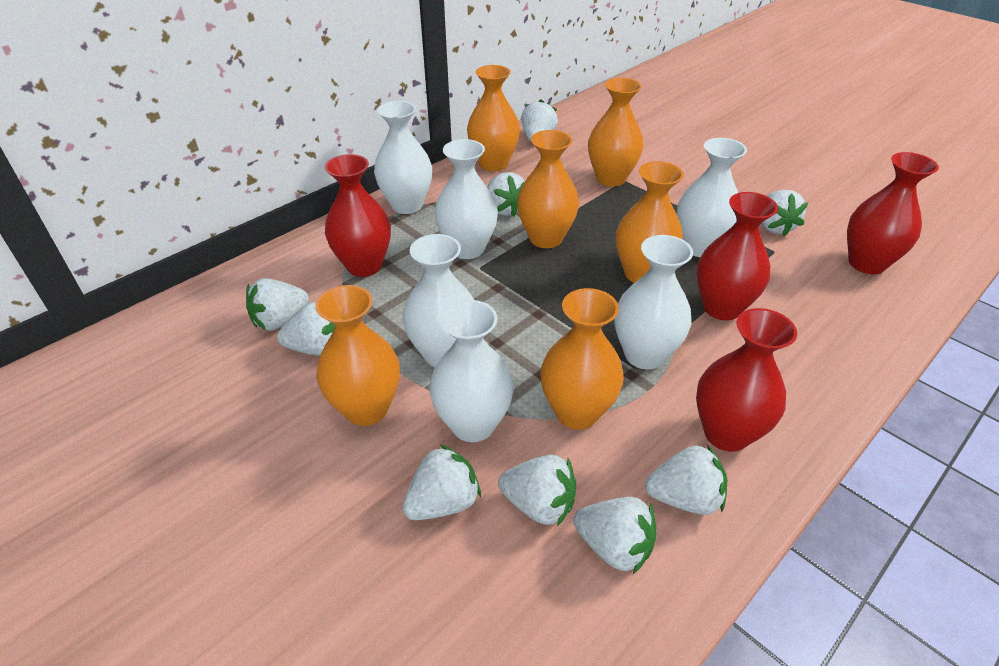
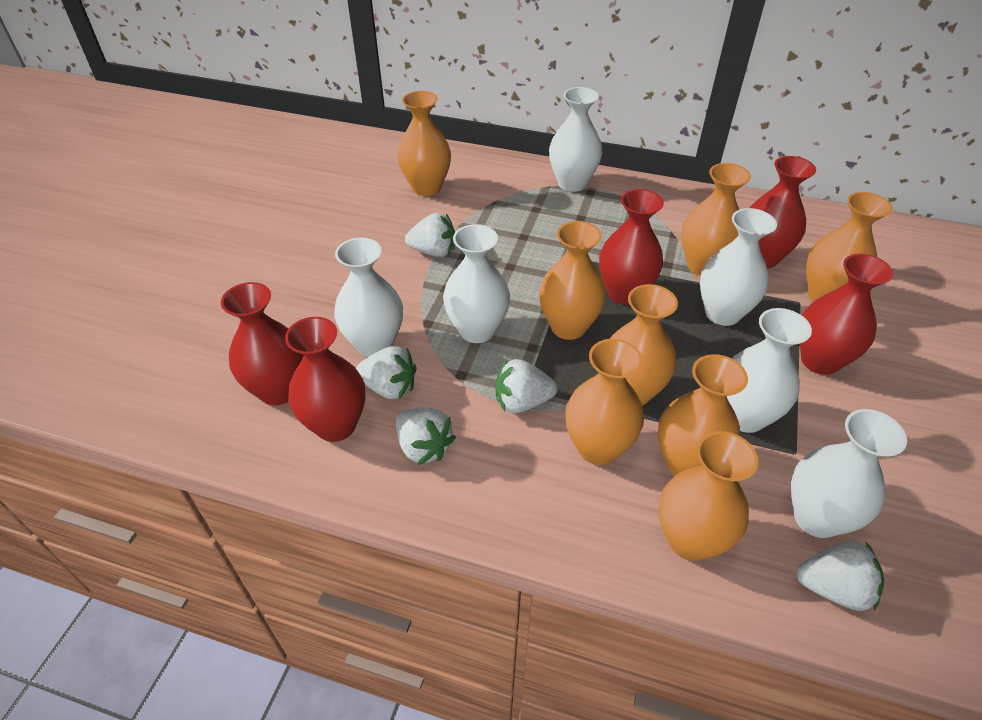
orange vase: 6 -> 8
red vase: 4 -> 5
white strawberry: 9 -> 5

